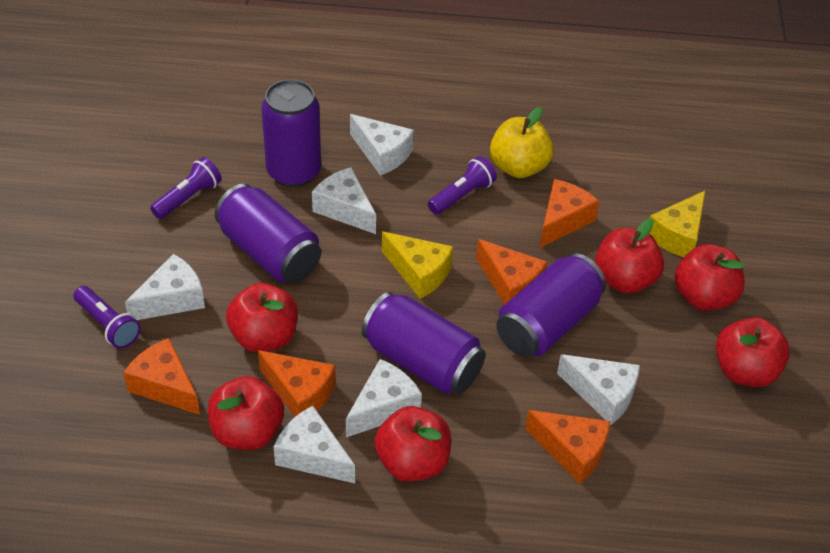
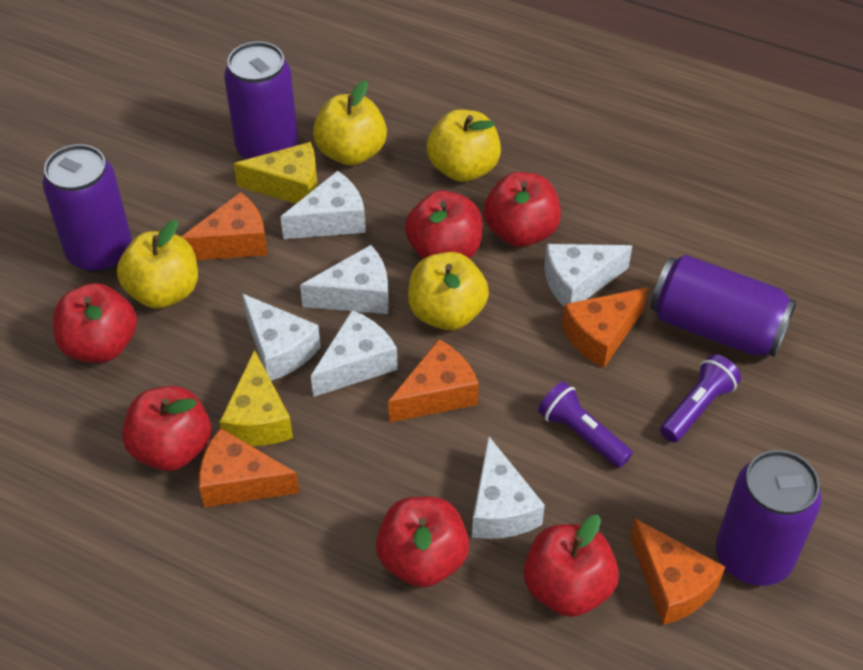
purple flashlight: 3 -> 2
yellow apple: 1 -> 4

